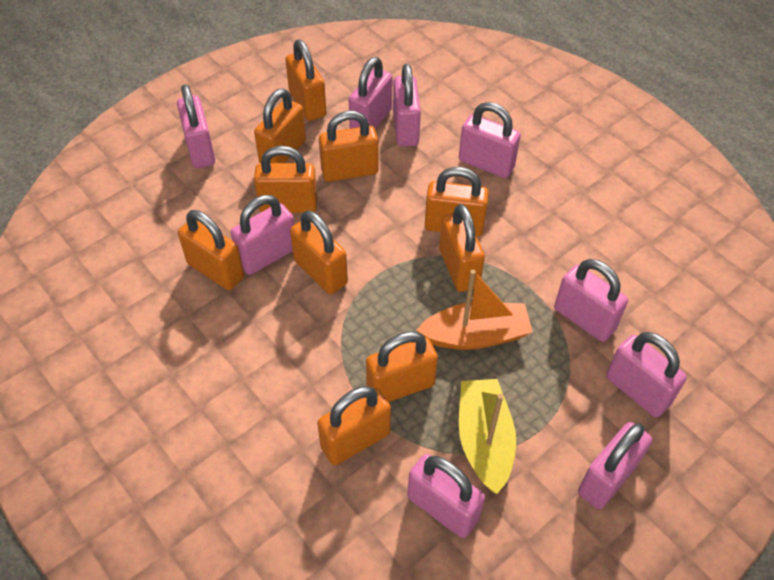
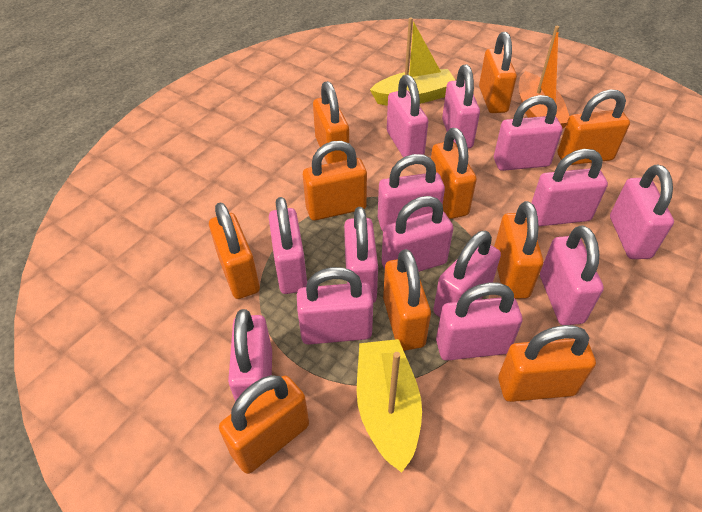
pink padlock: 9 -> 14
yellow boat: 1 -> 2

